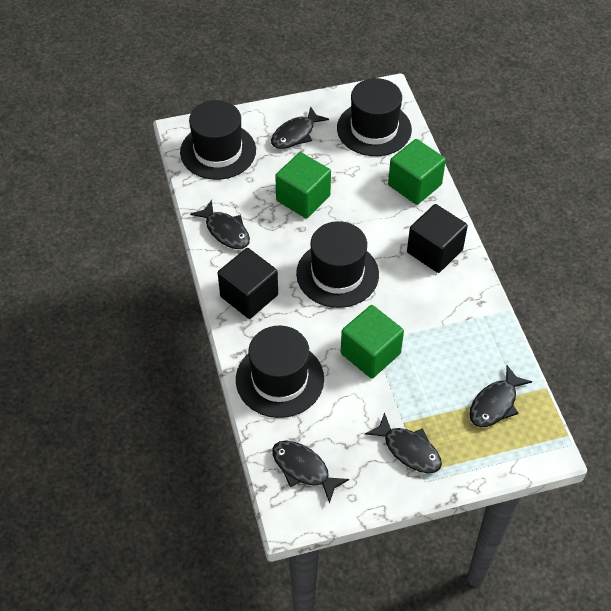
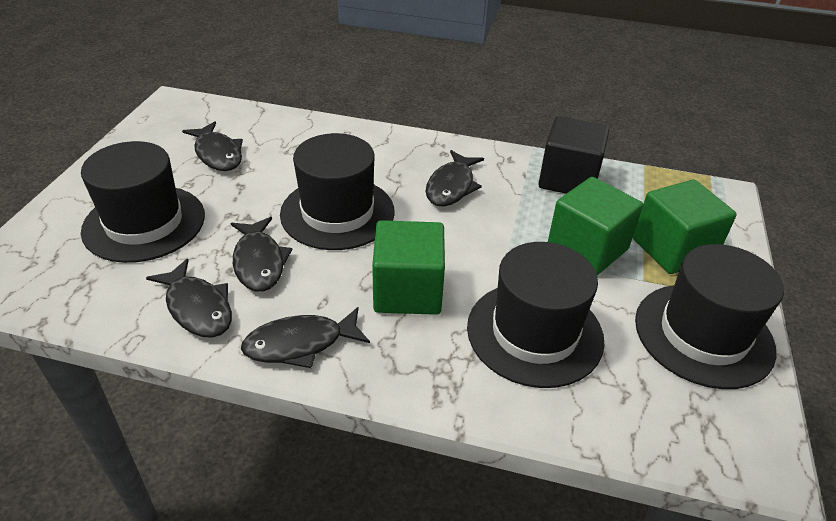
black cube: 2 -> 1

